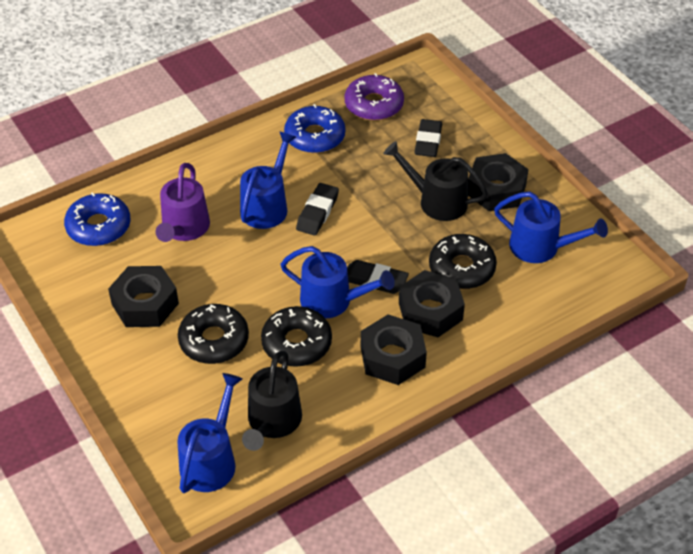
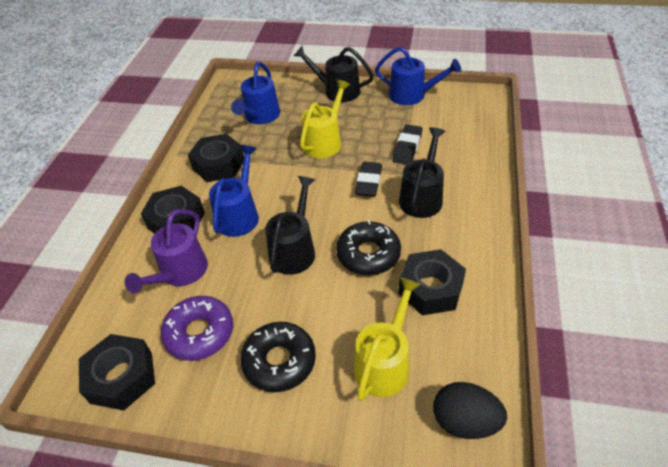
black donut: 3 -> 2
black egg: 0 -> 1
black eraser: 3 -> 2
black watering can: 2 -> 3
blue donut: 2 -> 0
blue watering can: 4 -> 3
yellow watering can: 0 -> 2

